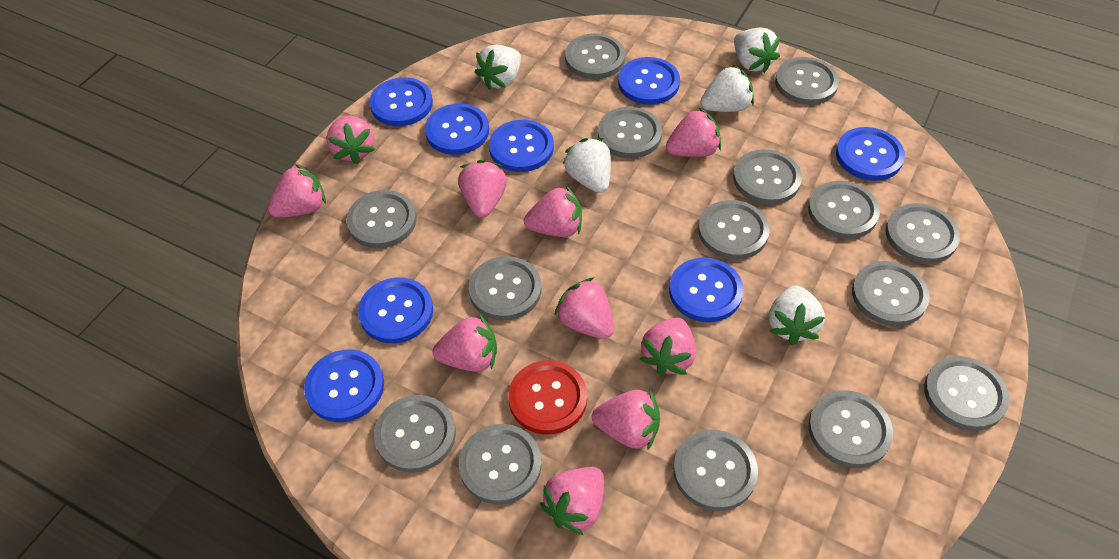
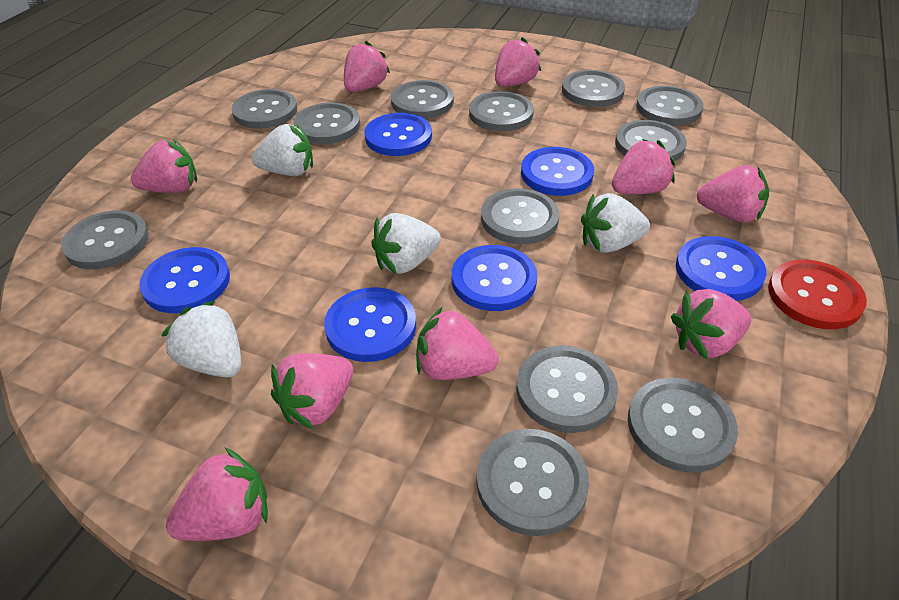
blue button: 8 -> 6
grey button: 15 -> 12
pink strawberry: 10 -> 9
white strawberry: 5 -> 4

